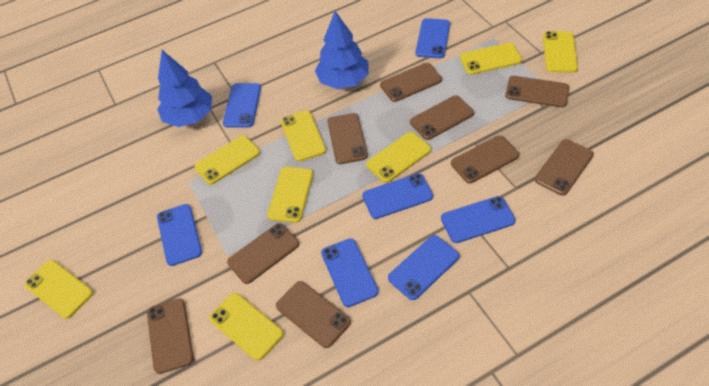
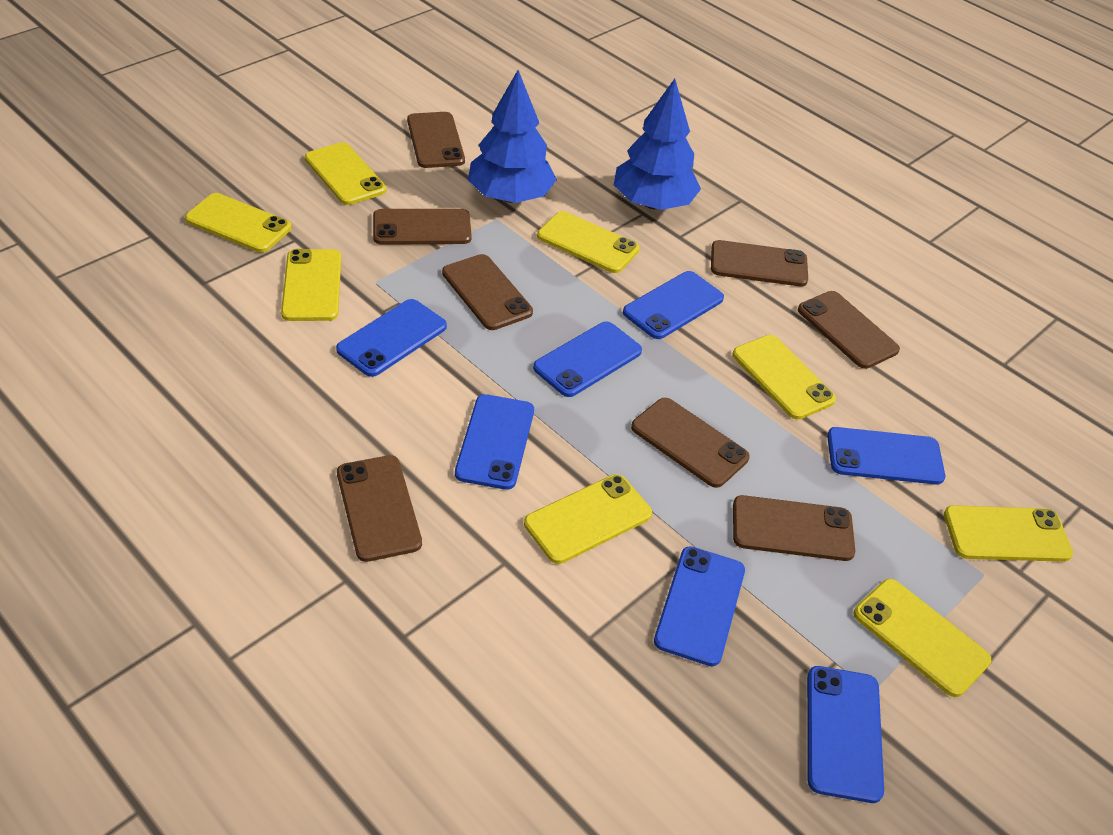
brown phone: 9 -> 8

